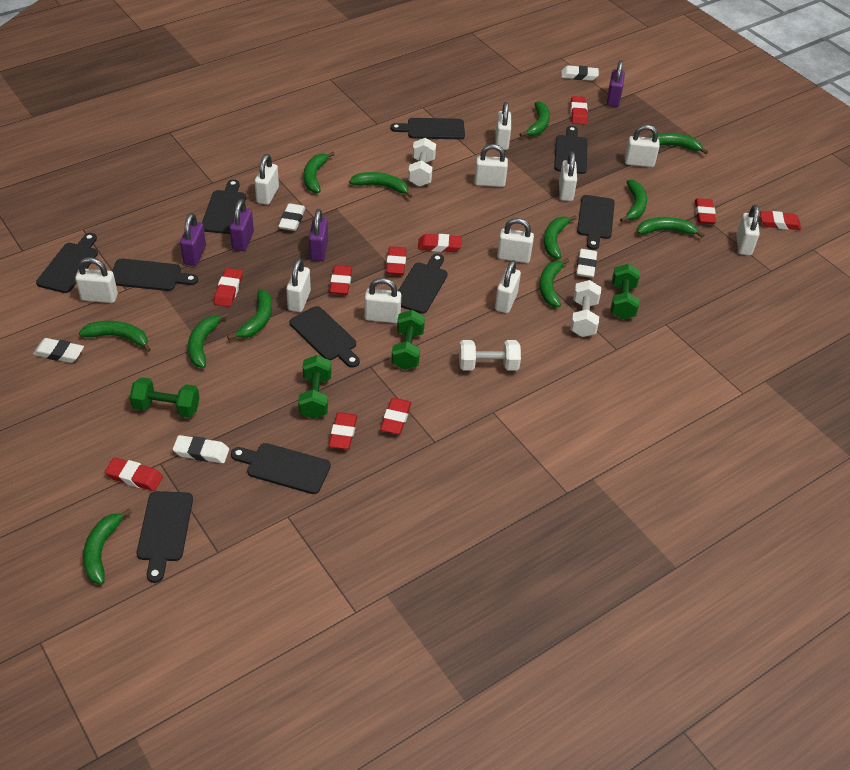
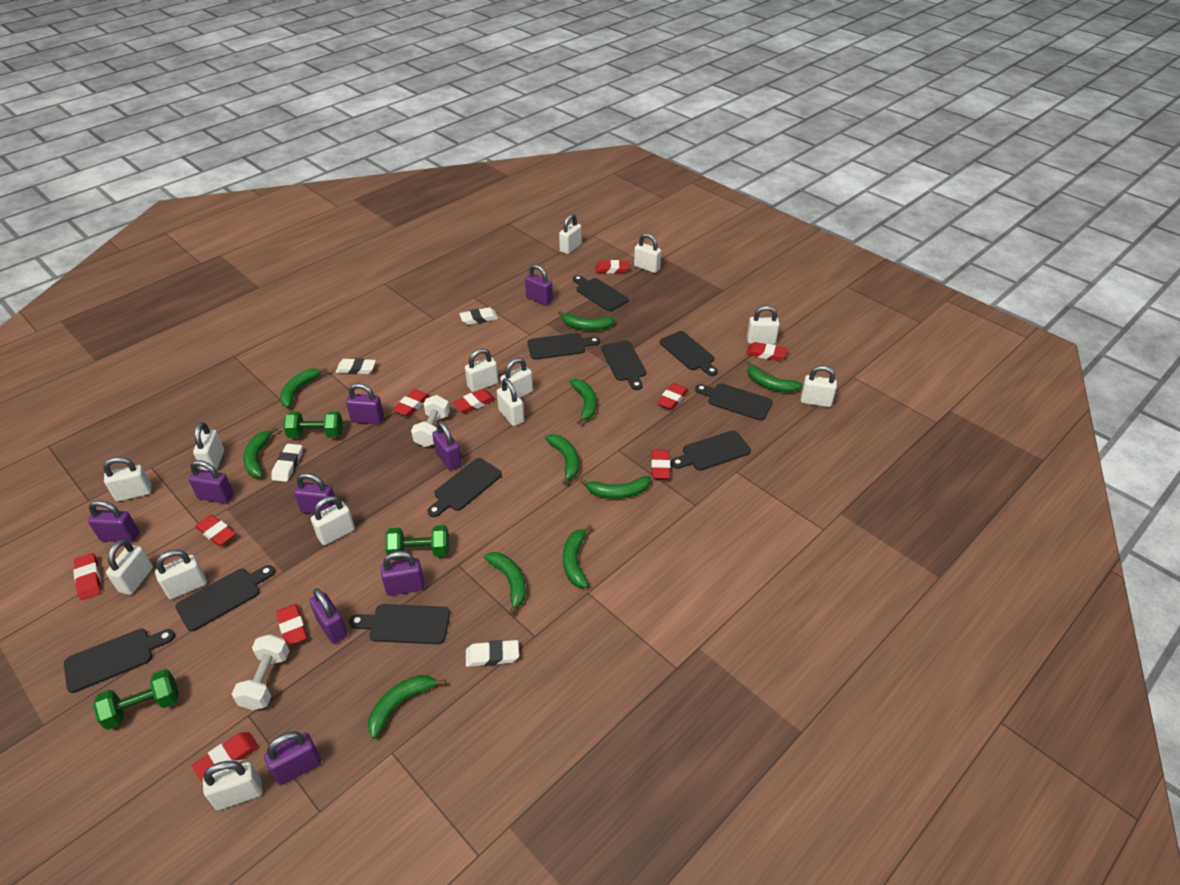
green banana: 12 -> 10
green dumbbell: 4 -> 3
purple padlock: 4 -> 9
white dumbbell: 3 -> 2
white eraser: 5 -> 4
white padlock: 11 -> 13

